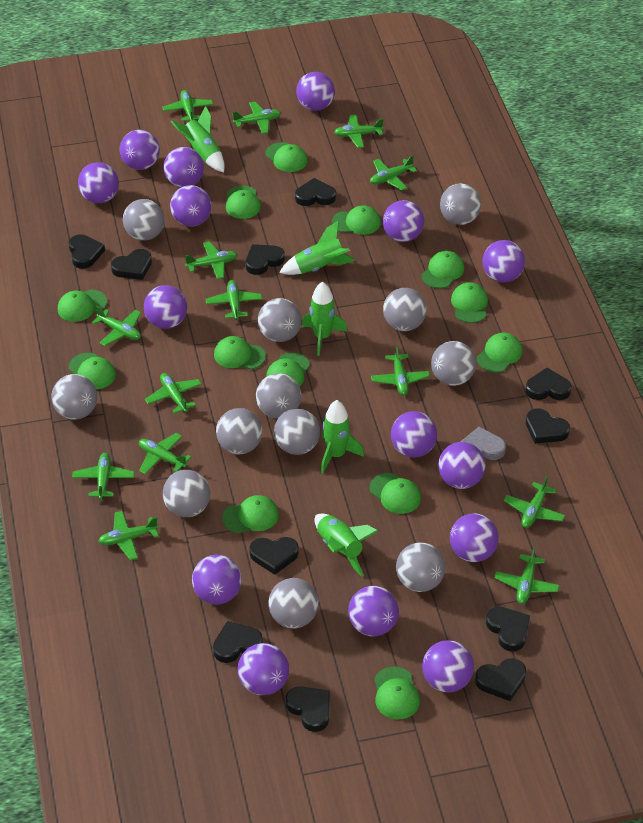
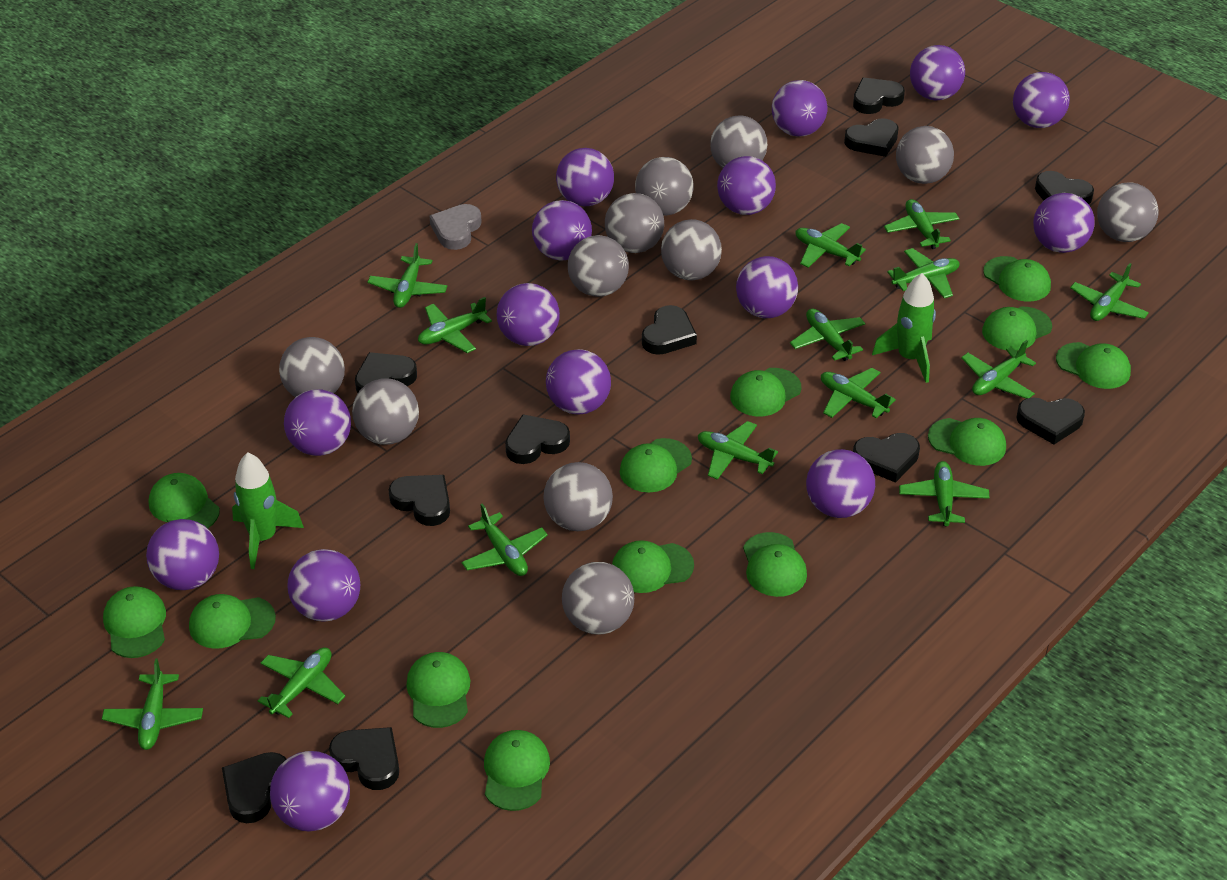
green rocket: 5 -> 2
grey ball: 12 -> 11

